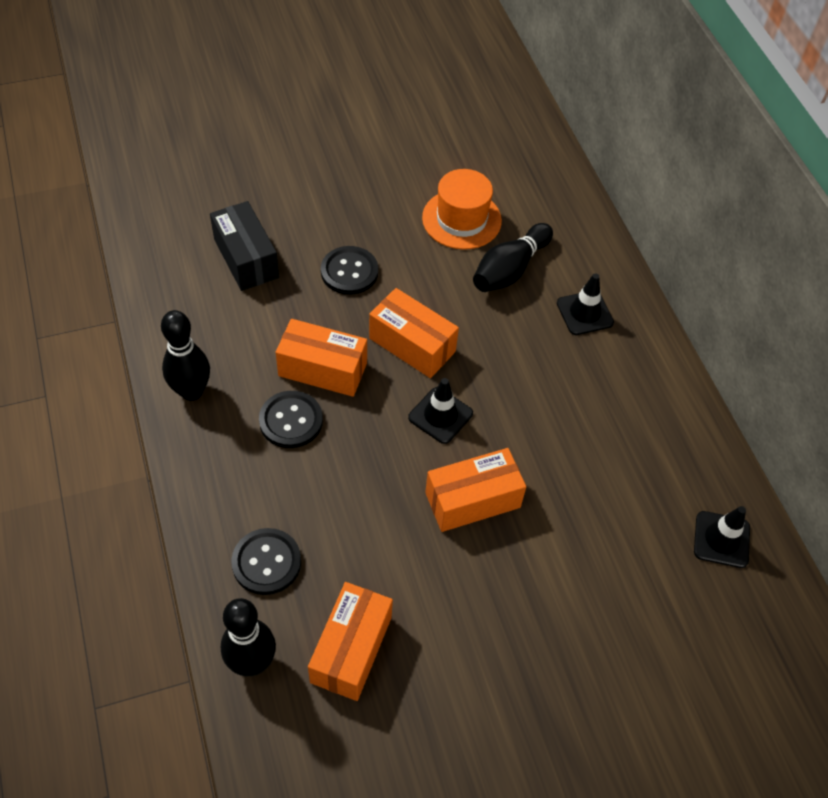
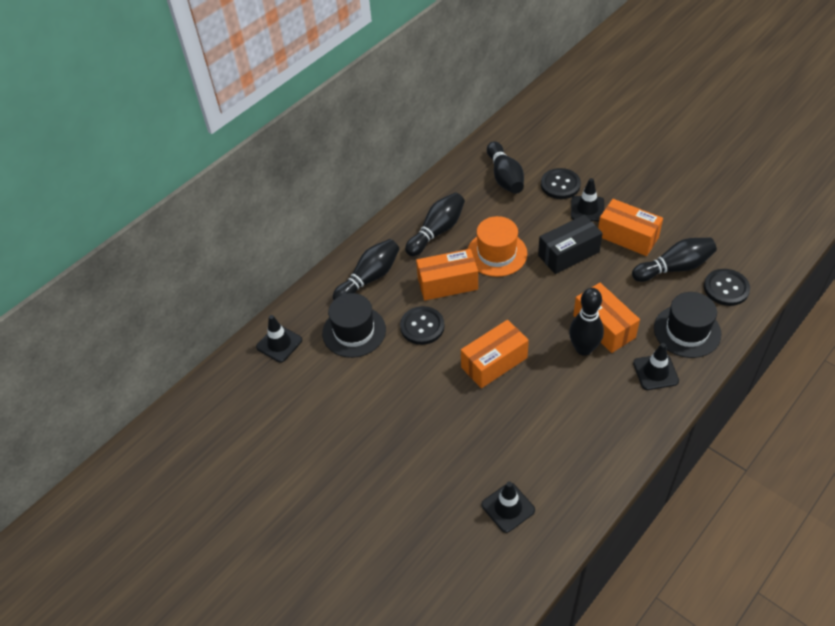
black bowling pin: 3 -> 5
black hat: 0 -> 2
black traffic cone: 3 -> 4

